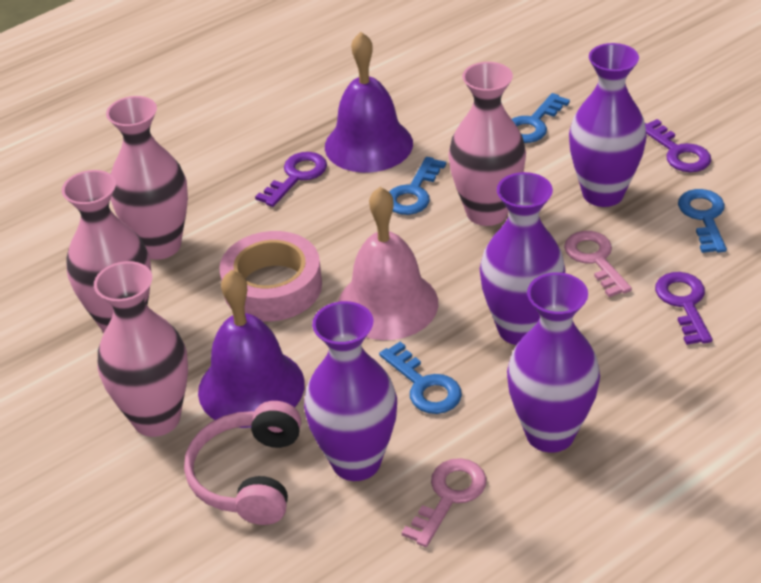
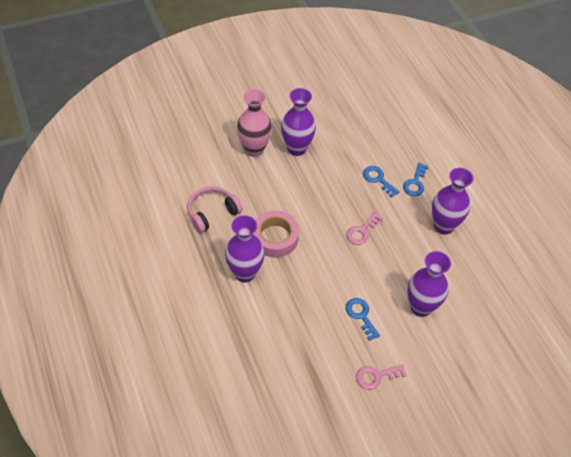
blue key: 4 -> 3
pink bell: 1 -> 0
pink vase: 4 -> 1
purple bell: 2 -> 0
purple key: 3 -> 0

